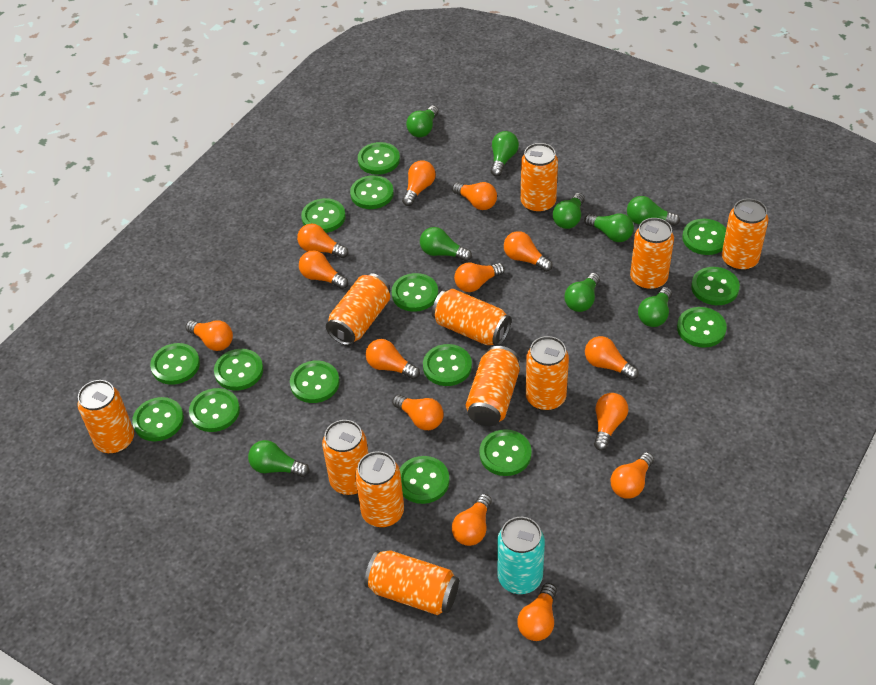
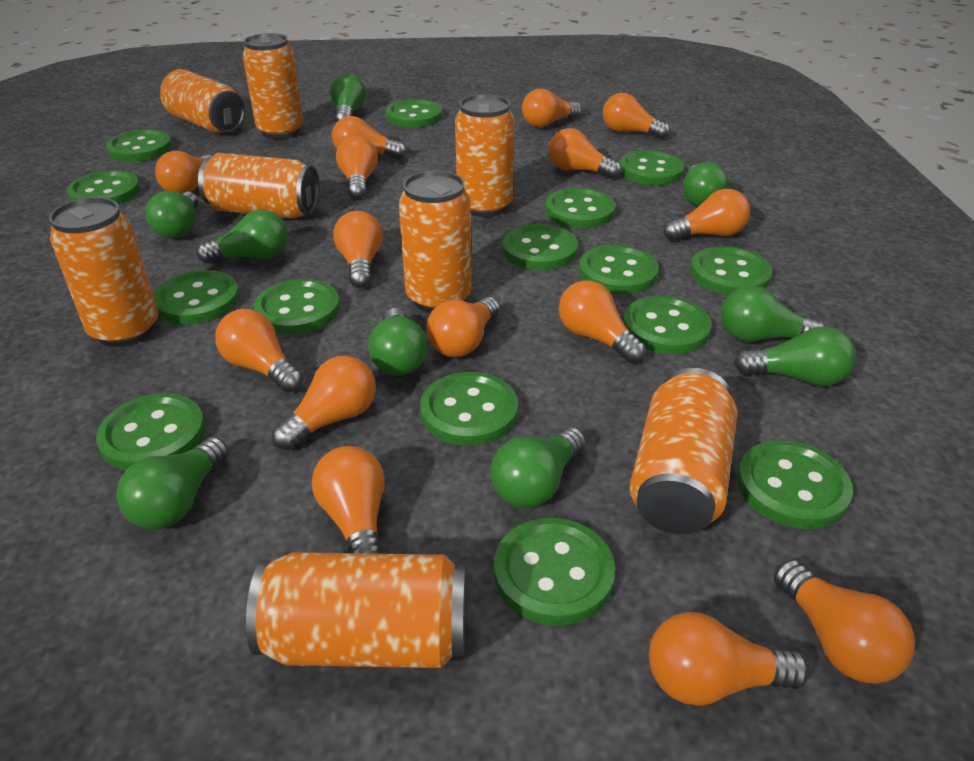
orange can: 11 -> 8
orange light bulb: 14 -> 15
turquoise can: 1 -> 0

